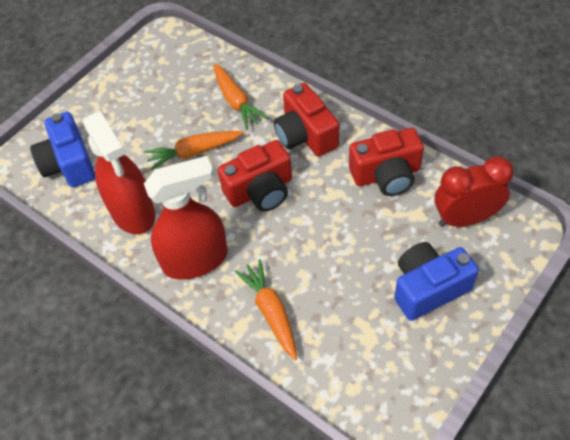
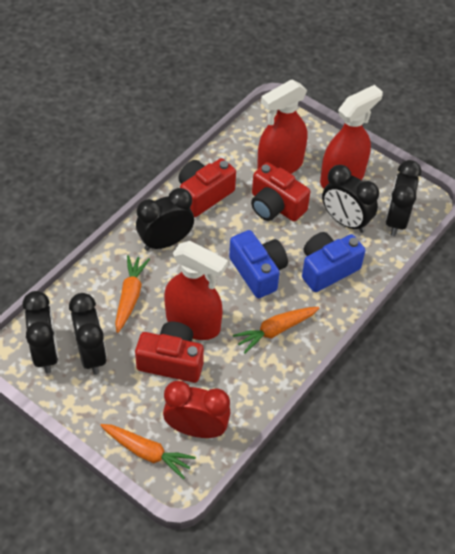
black clock: 0 -> 5
red spray bottle: 2 -> 3

